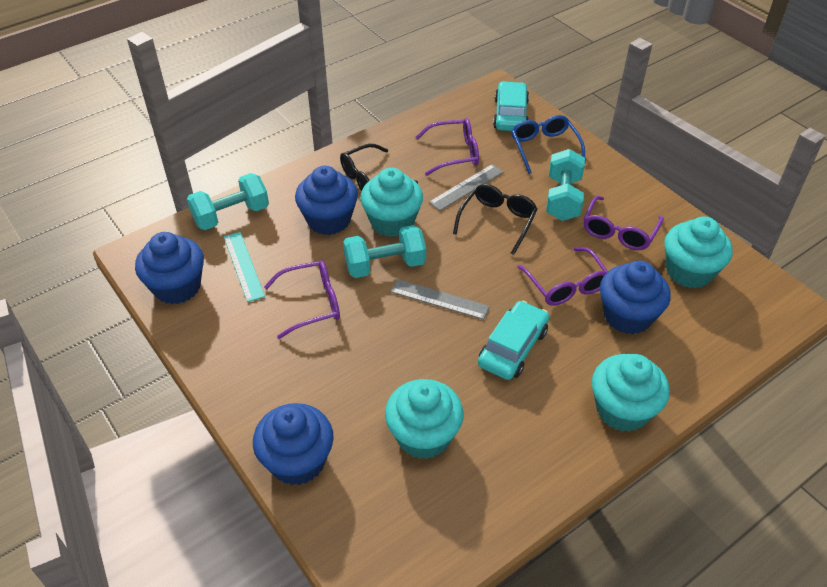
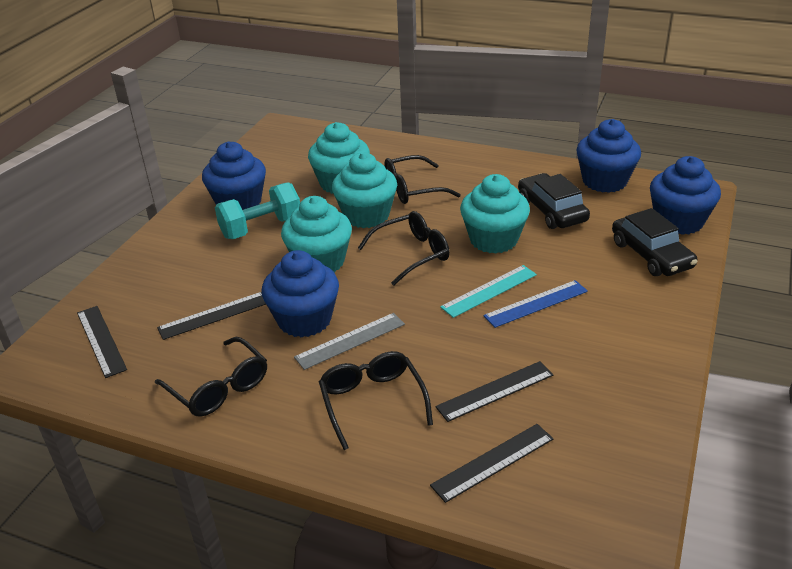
black car: 0 -> 2
black glasses: 2 -> 4
black ruler: 0 -> 4
blue glasses: 1 -> 0
blue ruler: 0 -> 1
grey ruler: 2 -> 1
purple glasses: 4 -> 0
turquoise car: 2 -> 0
turquoise dumbbell: 3 -> 1

